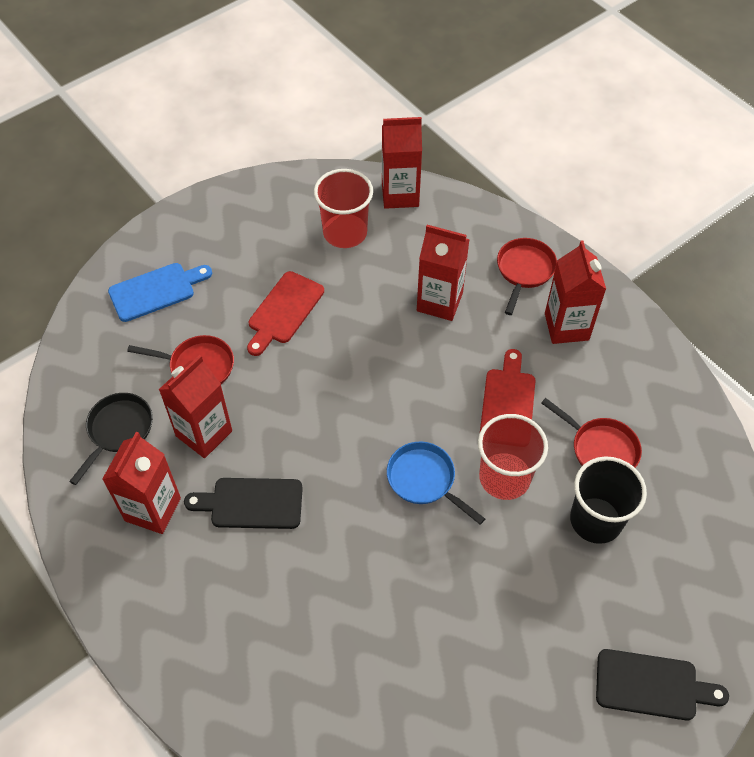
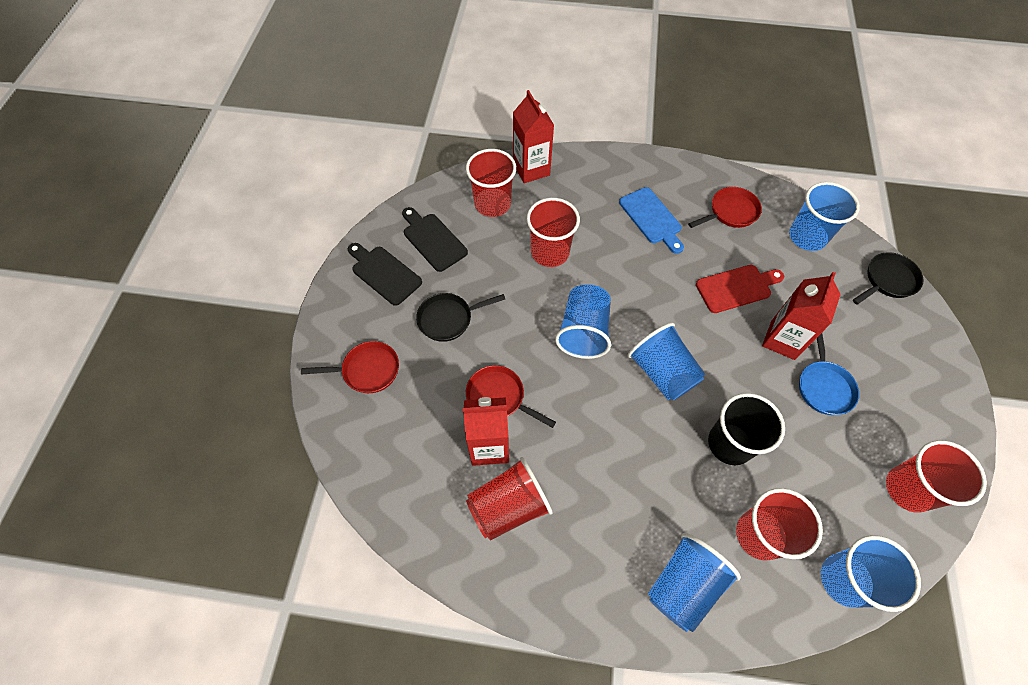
black pan: 1 -> 2
blue cup: 0 -> 5
red carton: 5 -> 3
red cup: 2 -> 5
red cutting board: 2 -> 1

